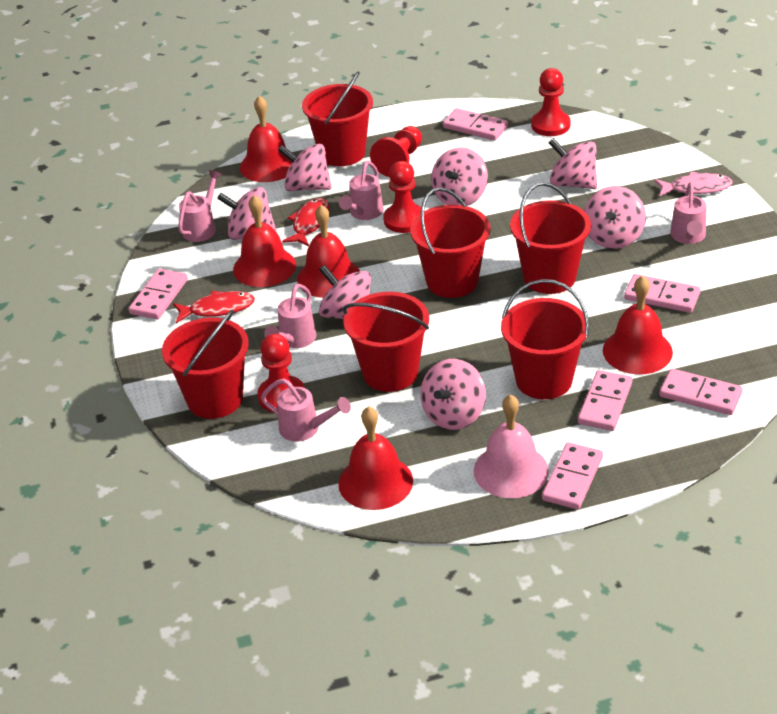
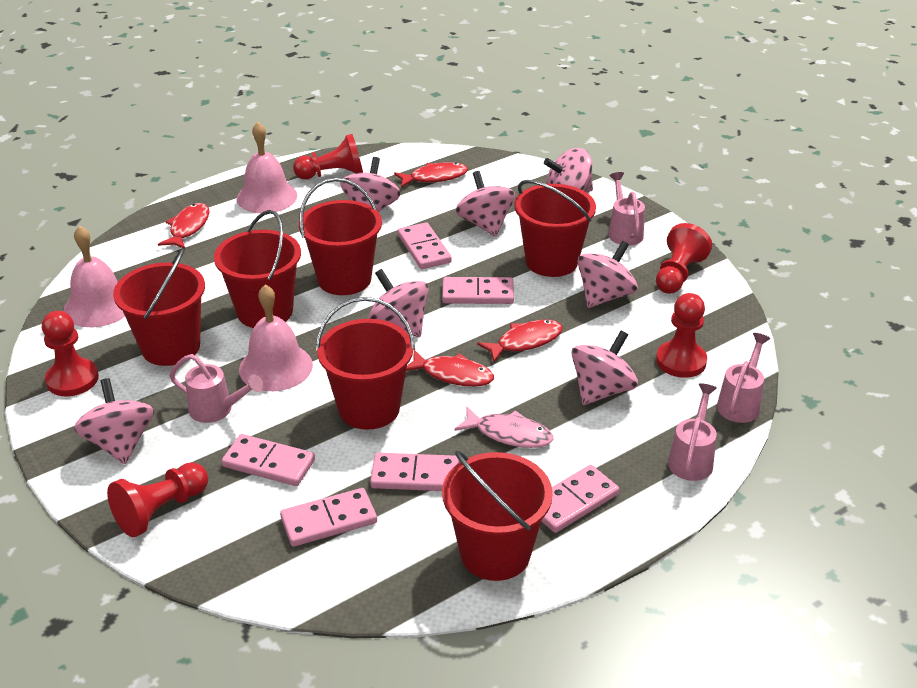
pink bell: 1 -> 3
pink watering can: 5 -> 4
red bell: 5 -> 0
red fish: 2 -> 4
red pawn: 4 -> 5

